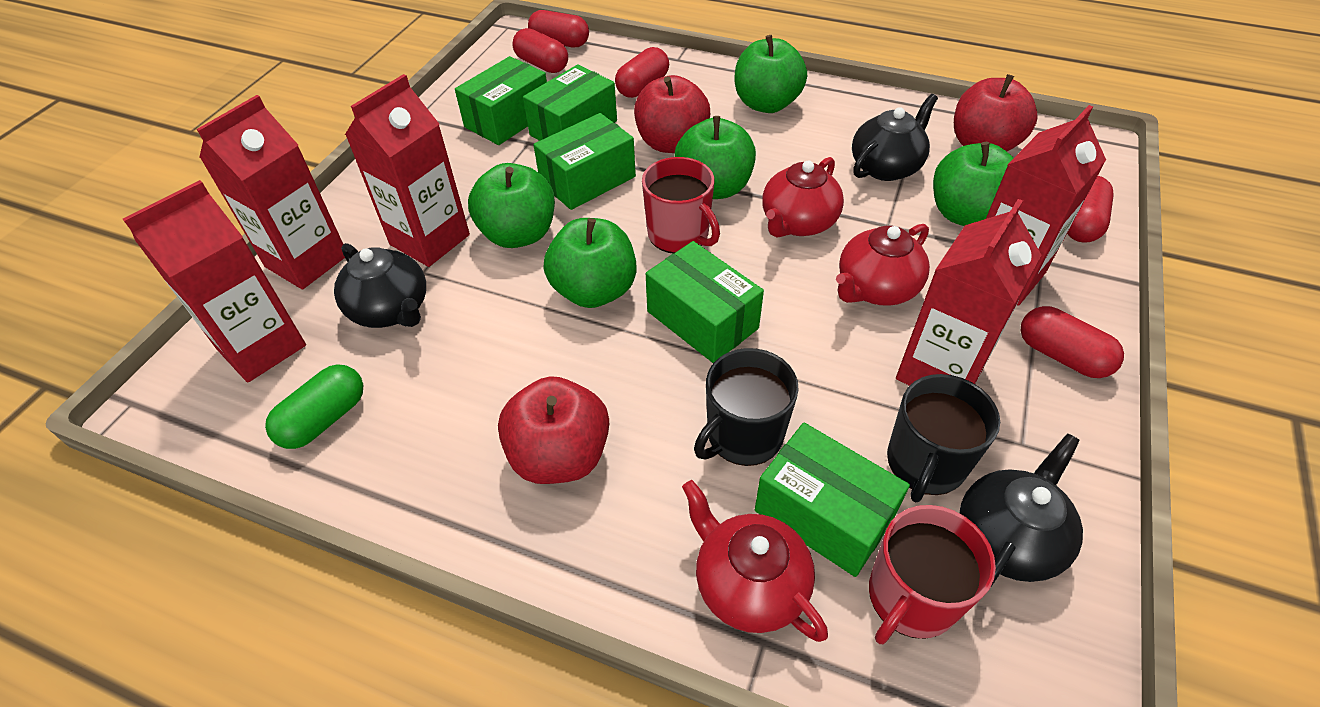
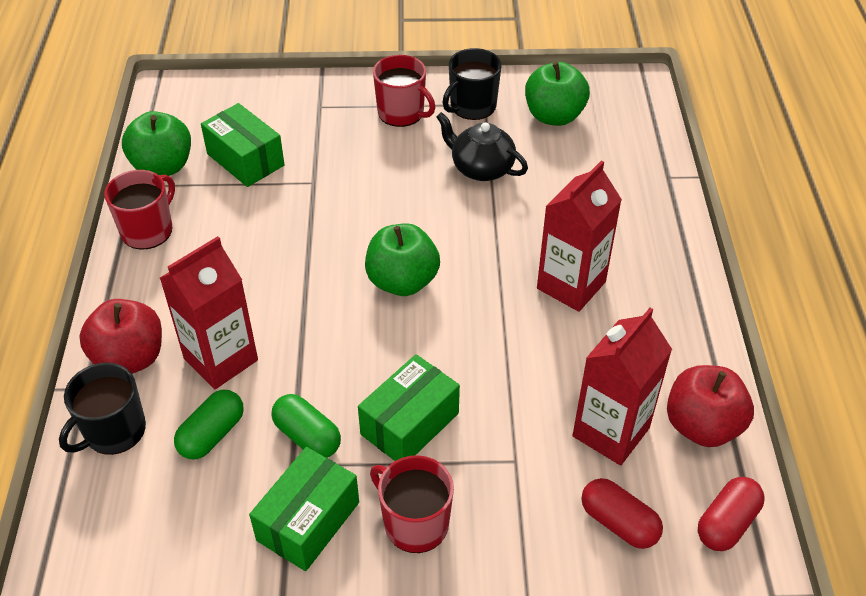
black teapot: 3 -> 1
green apple: 5 -> 3
green box: 5 -> 3
green capsule: 1 -> 2
red apple: 3 -> 2
red capsule: 5 -> 2
red carton: 5 -> 3
red mug: 2 -> 3
red teapot: 3 -> 0

